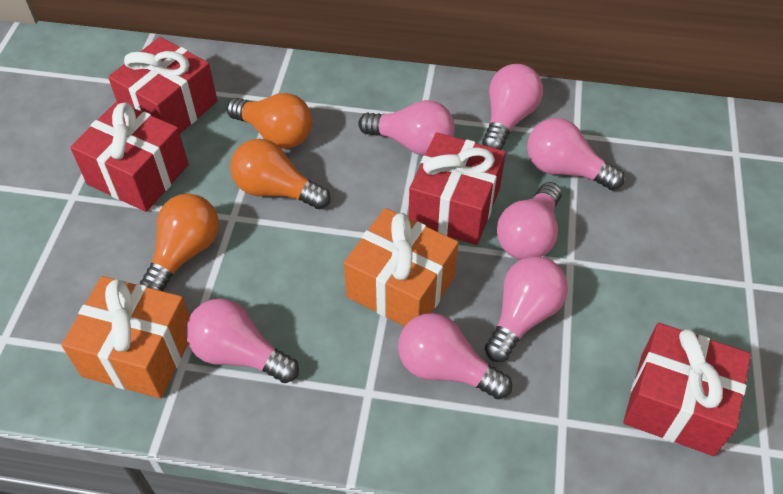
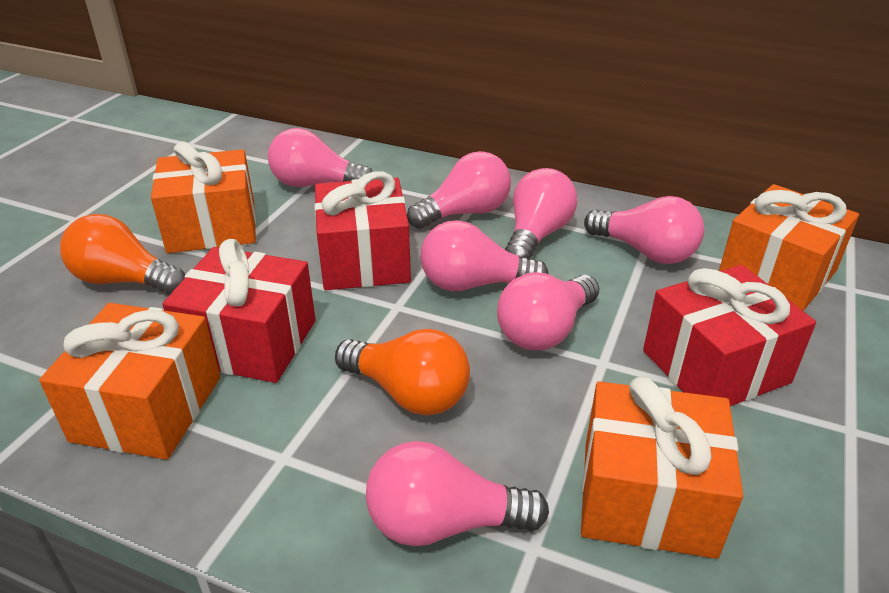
orange gift: 2 -> 4
orange light bulb: 3 -> 2
red gift: 4 -> 3

